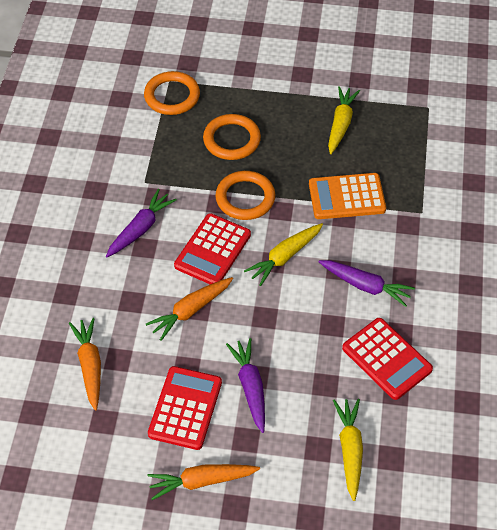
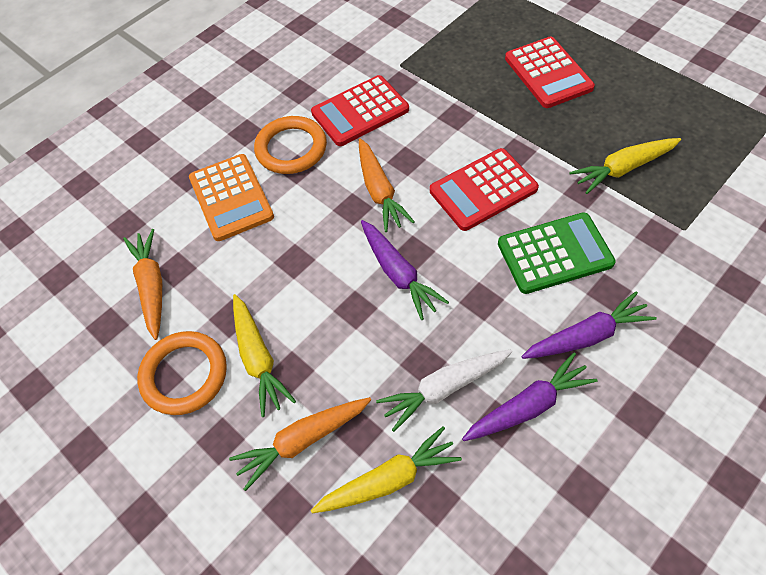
green calculator: 0 -> 1
orange ring: 3 -> 2
white carrot: 0 -> 1

